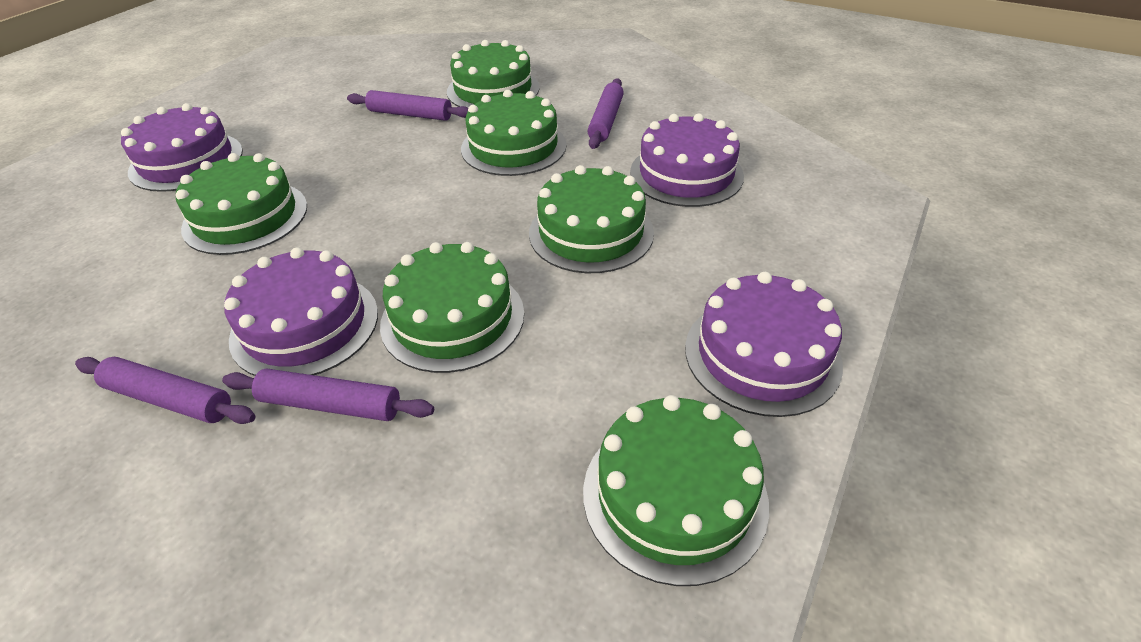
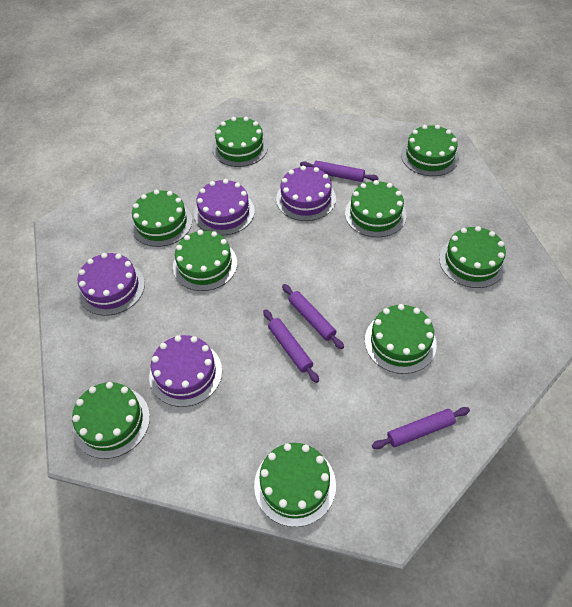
green cake: 6 -> 9

